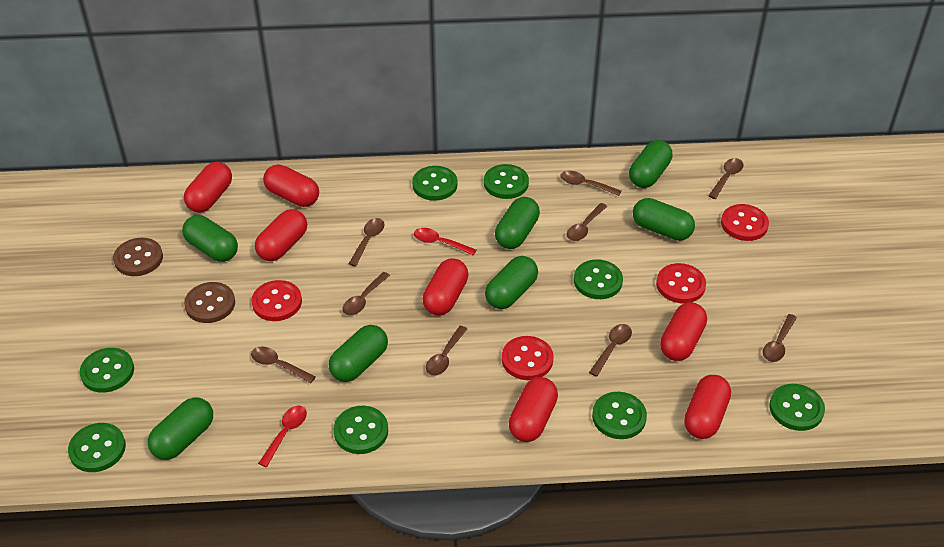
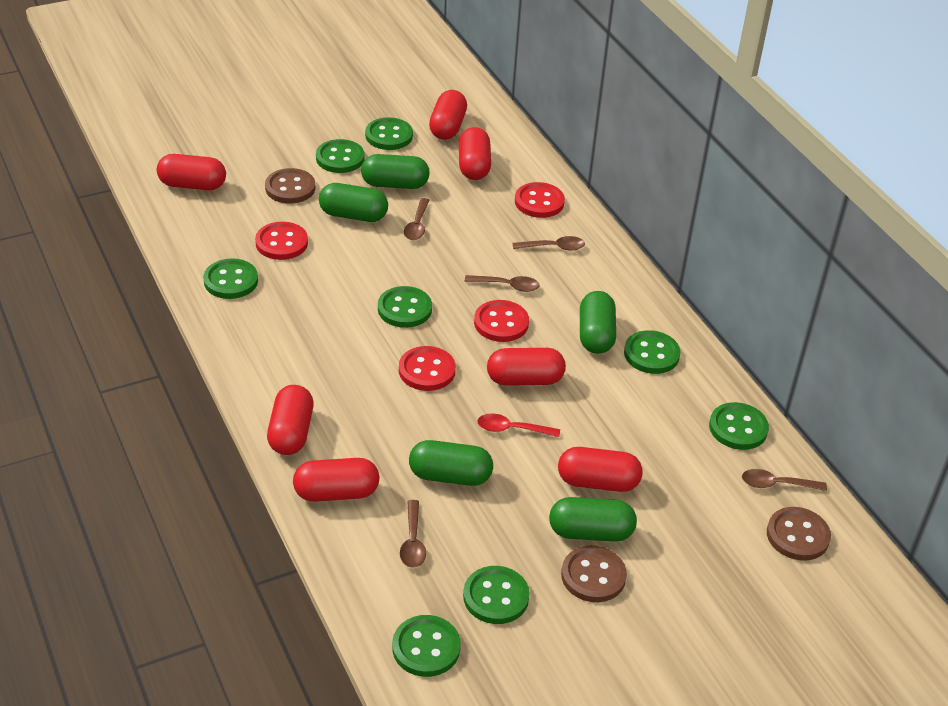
brown button: 2 -> 3
brown spoon: 9 -> 5
green capsule: 7 -> 5
red spoon: 2 -> 1

